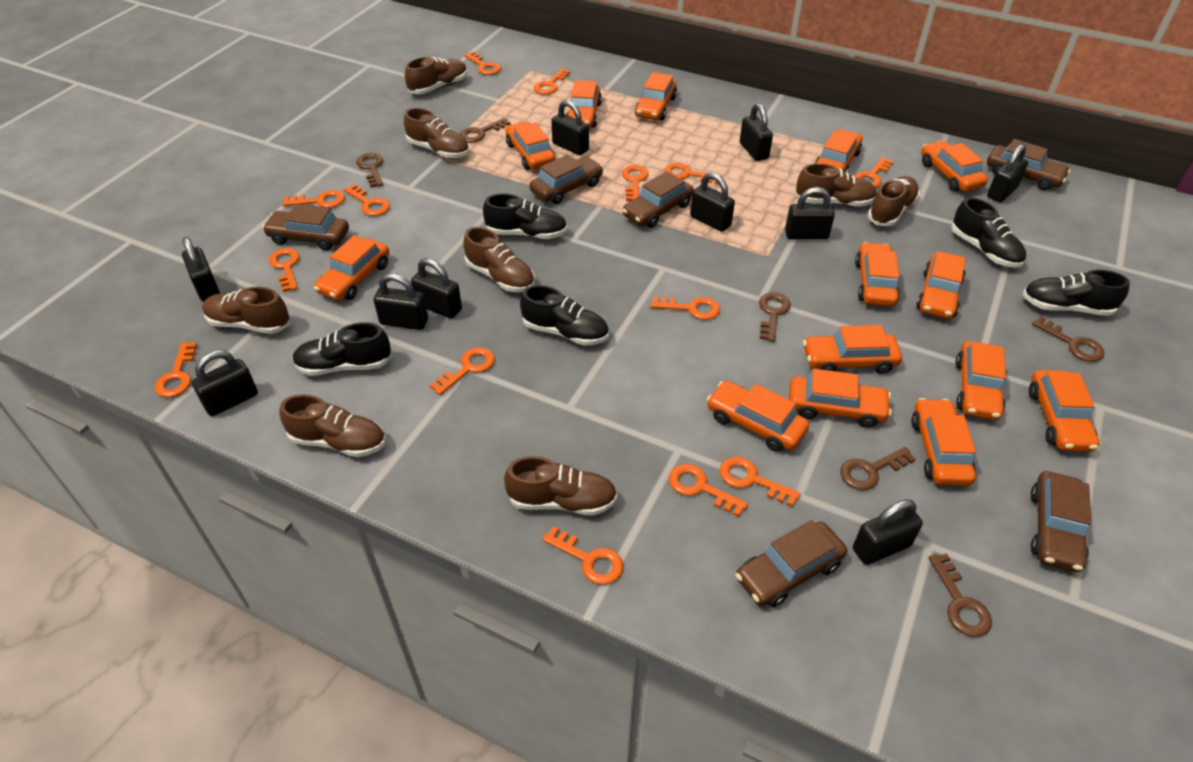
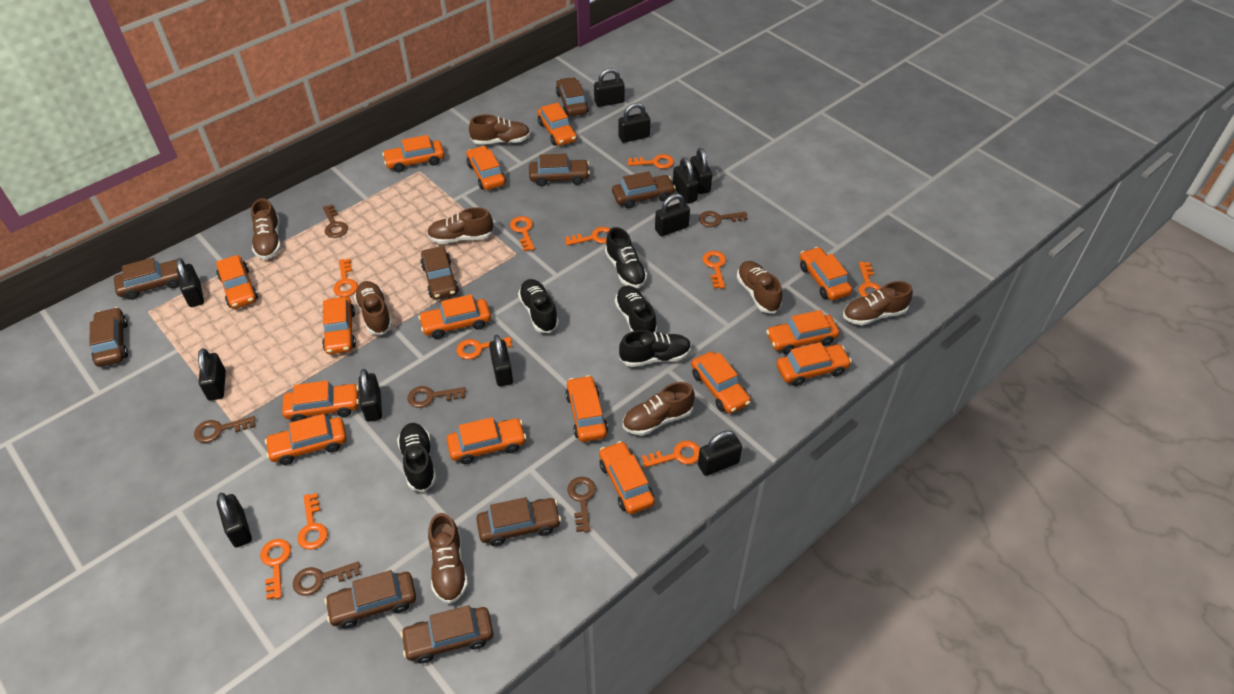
black padlock: 10 -> 11
brown car: 6 -> 9
orange car: 14 -> 15
orange key: 14 -> 10

